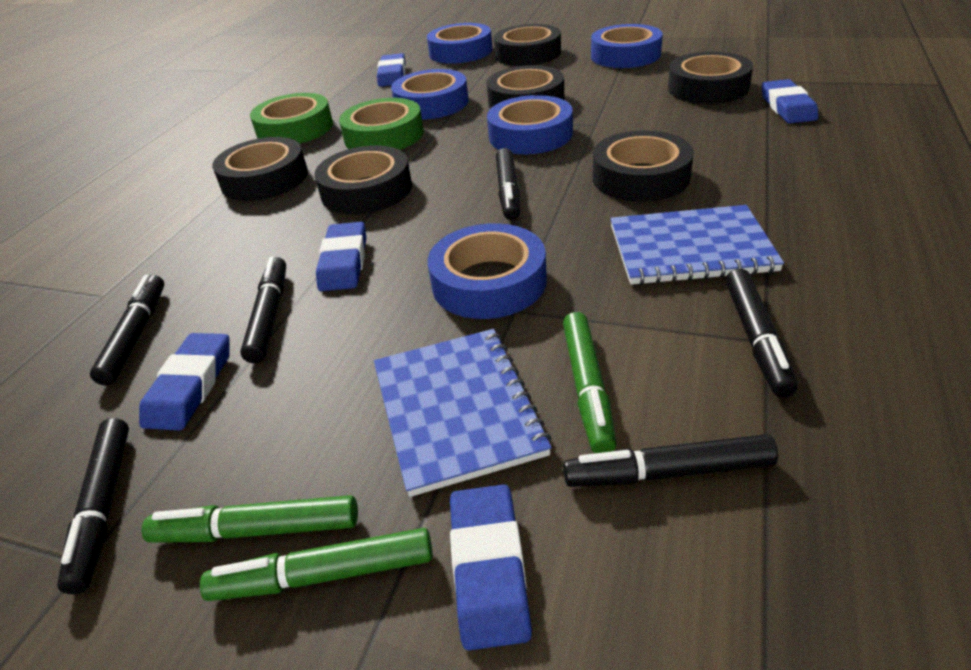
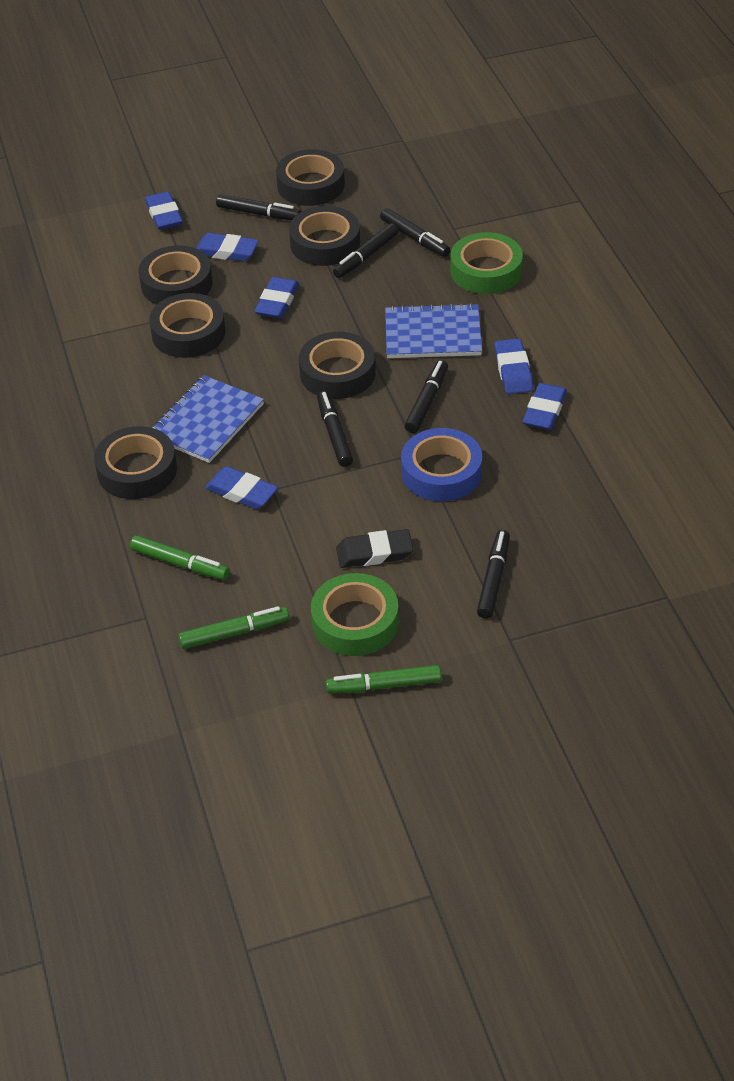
black eraser: 0 -> 1
blue eraser: 5 -> 6
blue tape: 5 -> 1

